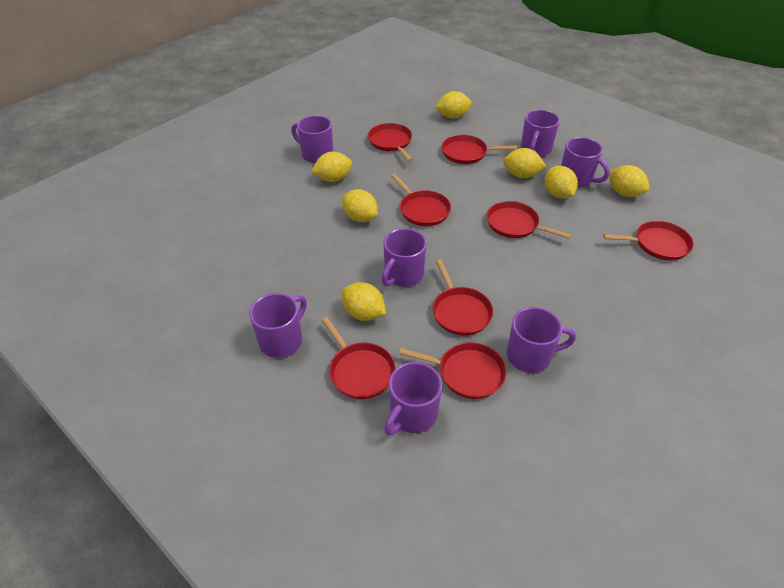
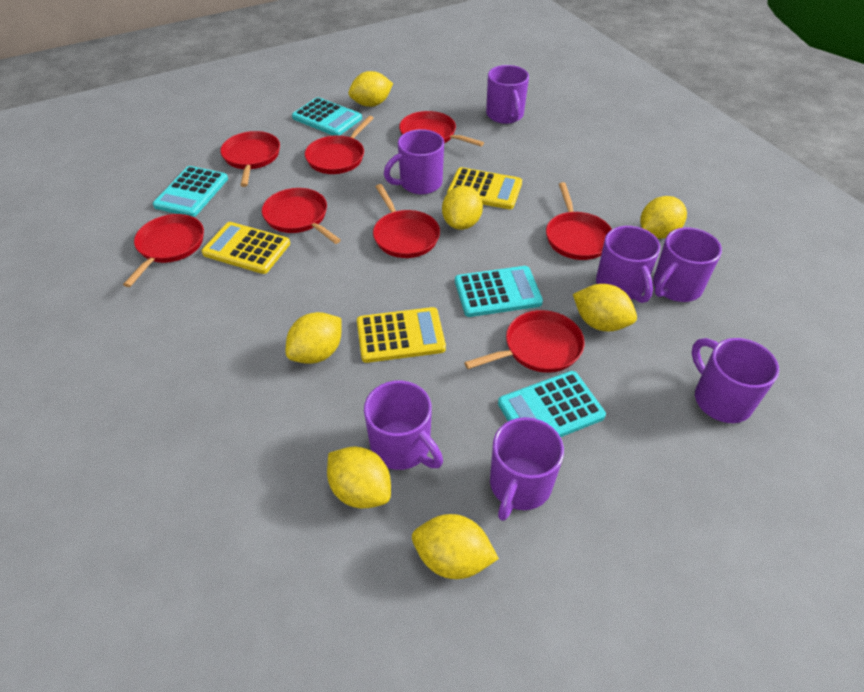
turquoise calculator: 0 -> 4
yellow calculator: 0 -> 3

